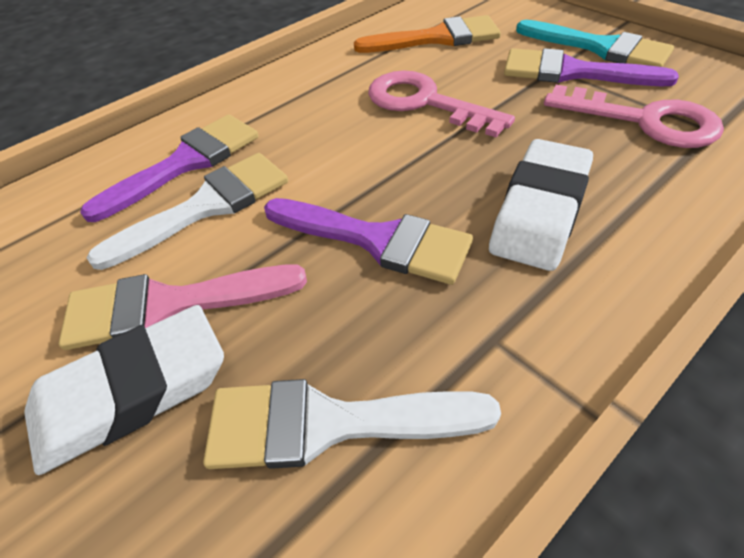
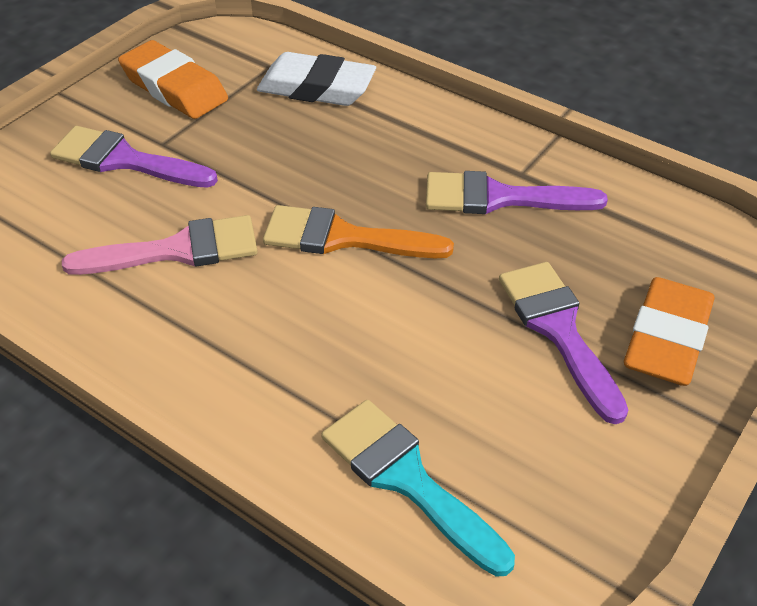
orange eraser: 0 -> 2
pink key: 2 -> 0
white brush: 2 -> 0
white eraser: 2 -> 1

